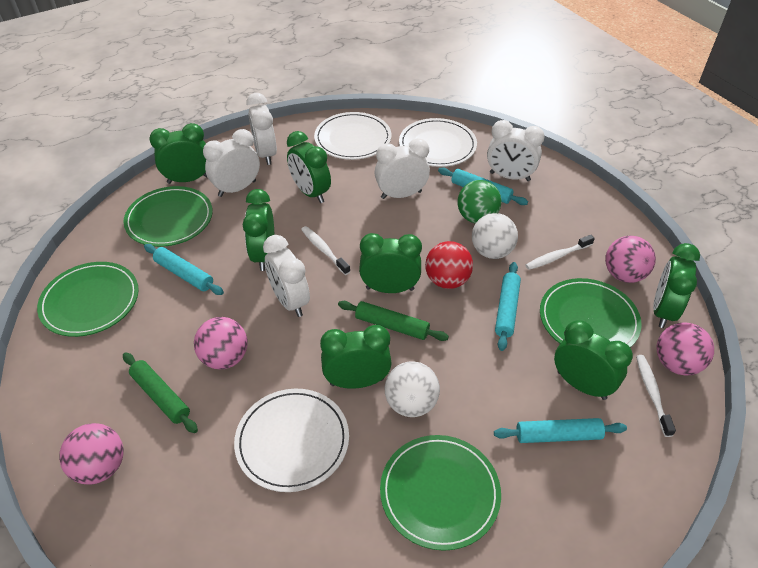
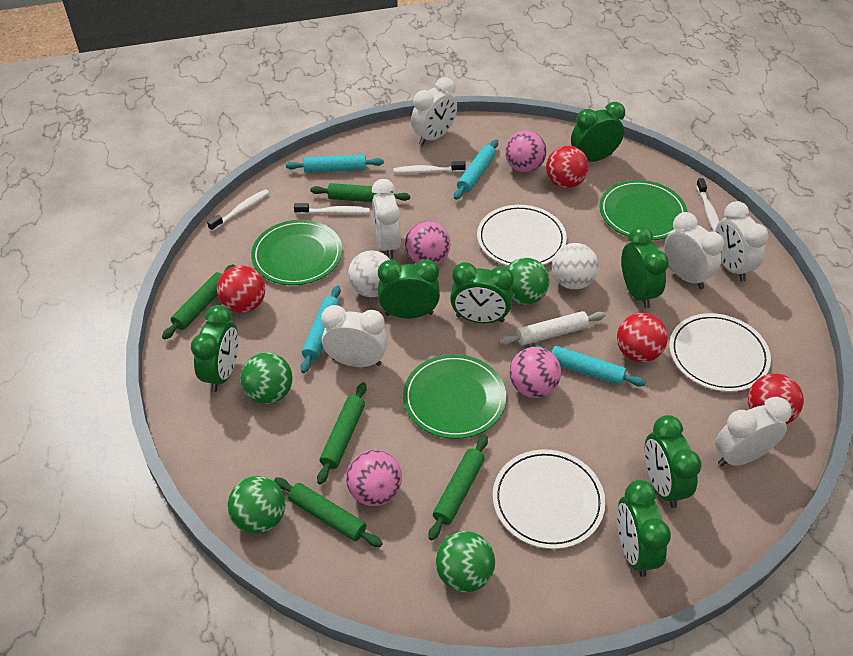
green ball: 1 -> 4
green plate: 4 -> 3
green rolling pin: 2 -> 5
red ball: 1 -> 4
white clock: 5 -> 6
white rolling pin: 0 -> 1
white toothbrush: 3 -> 4

